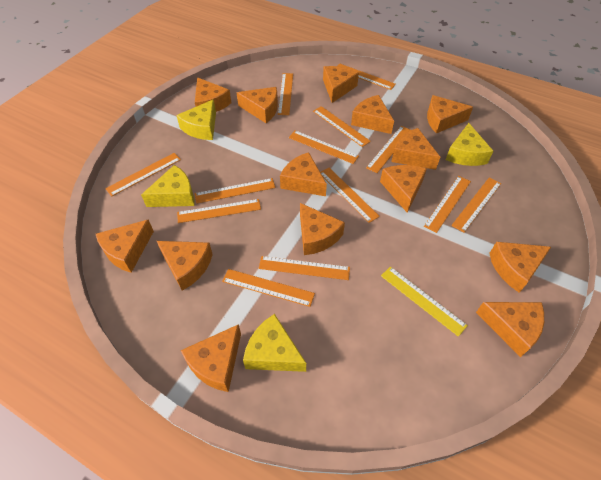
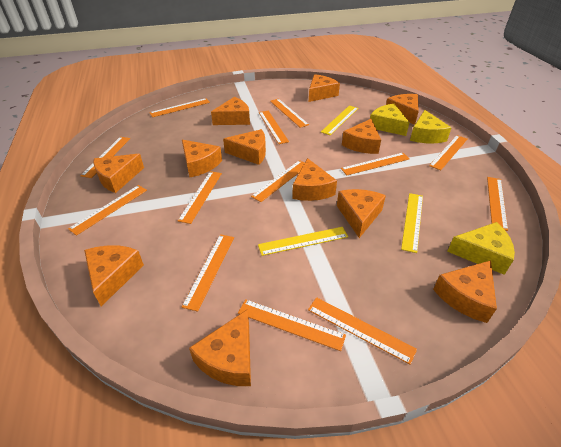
orange cheese: 14 -> 12
yellow cheese: 4 -> 3
yellow ruler: 1 -> 3

